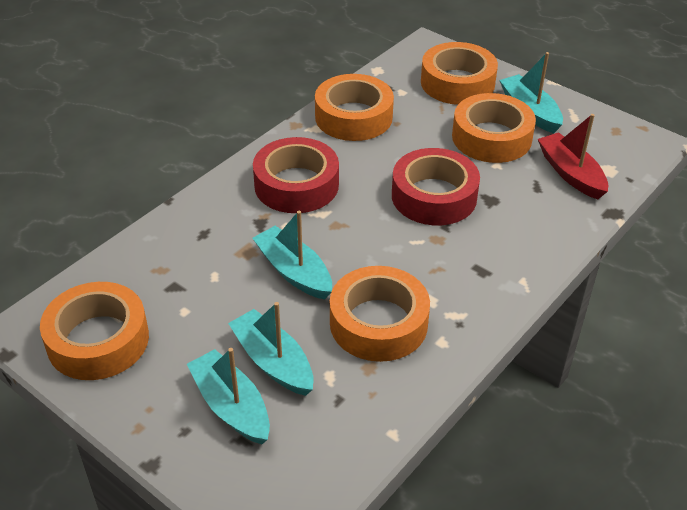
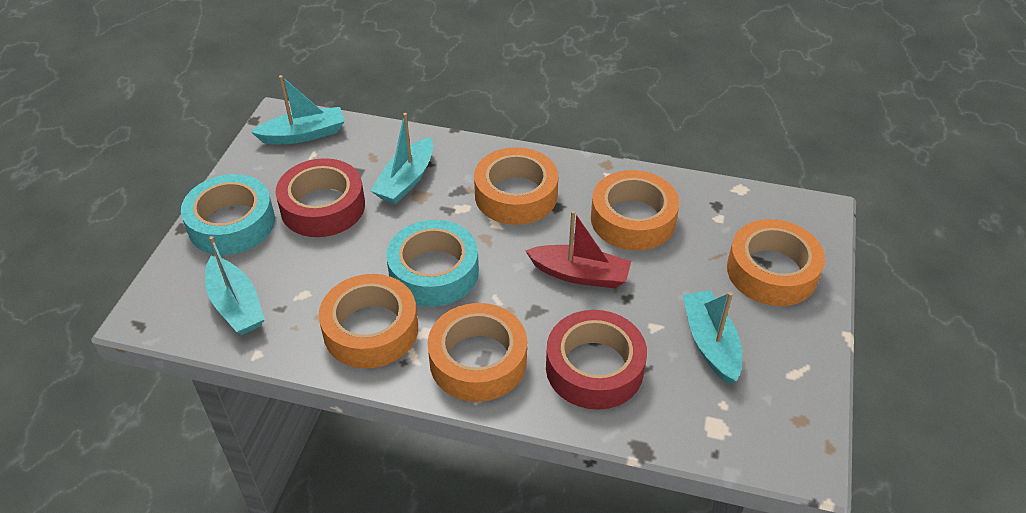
turquoise tape: 0 -> 2

